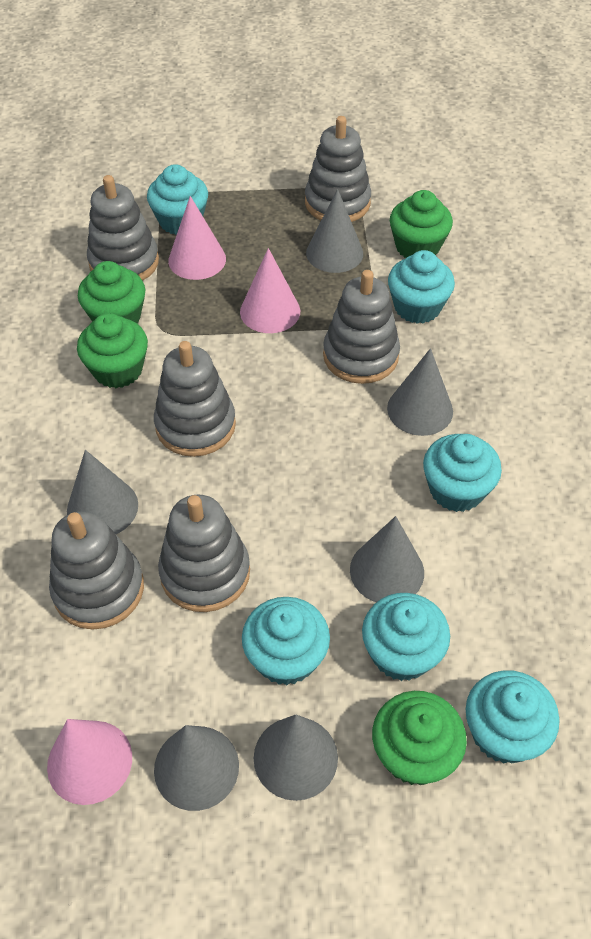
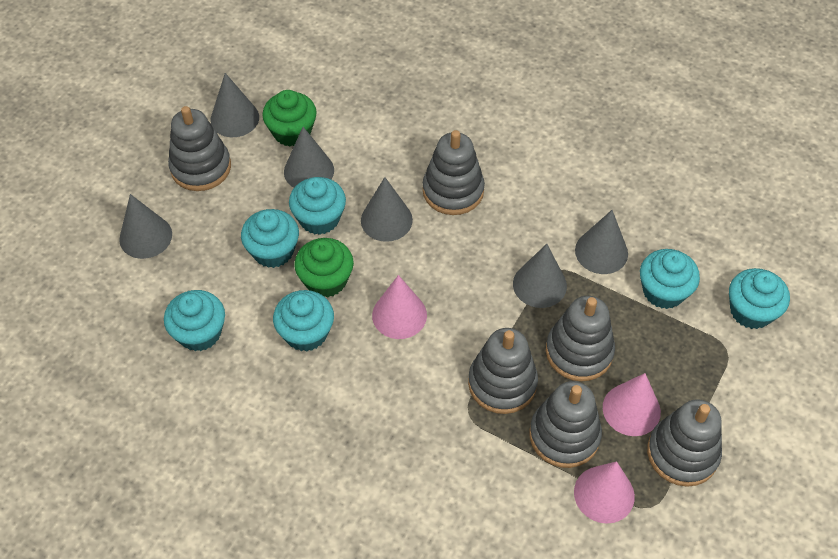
green cupcake: 4 -> 2

